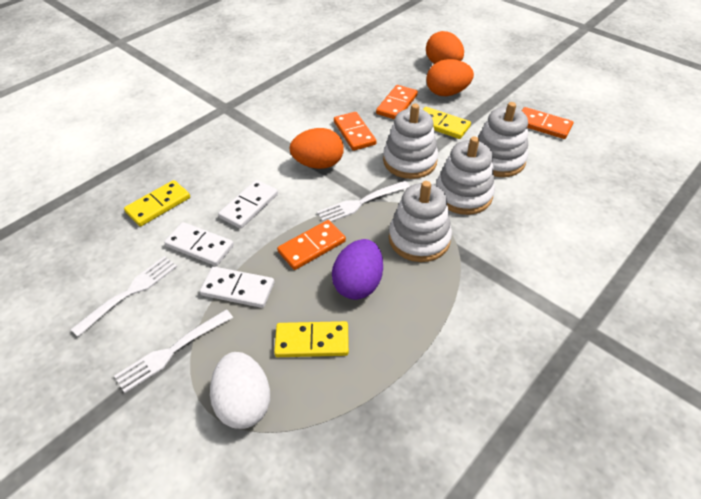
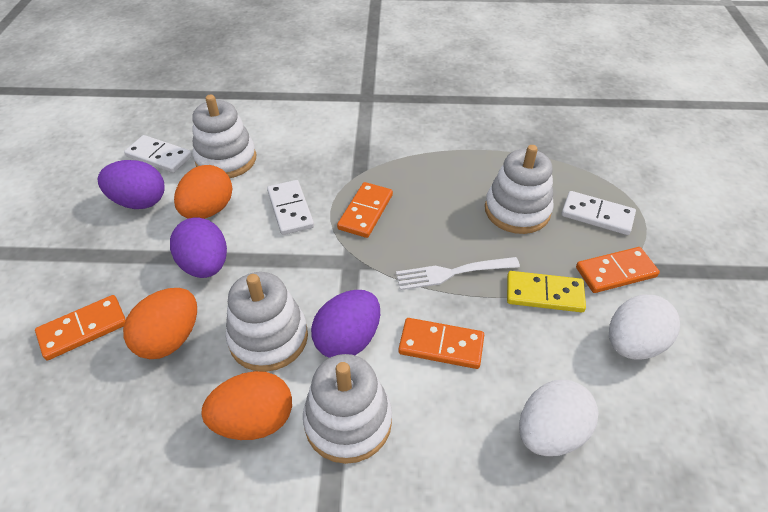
purple egg: 1 -> 3
white egg: 1 -> 2
white fork: 3 -> 1
yellow domino: 3 -> 1

